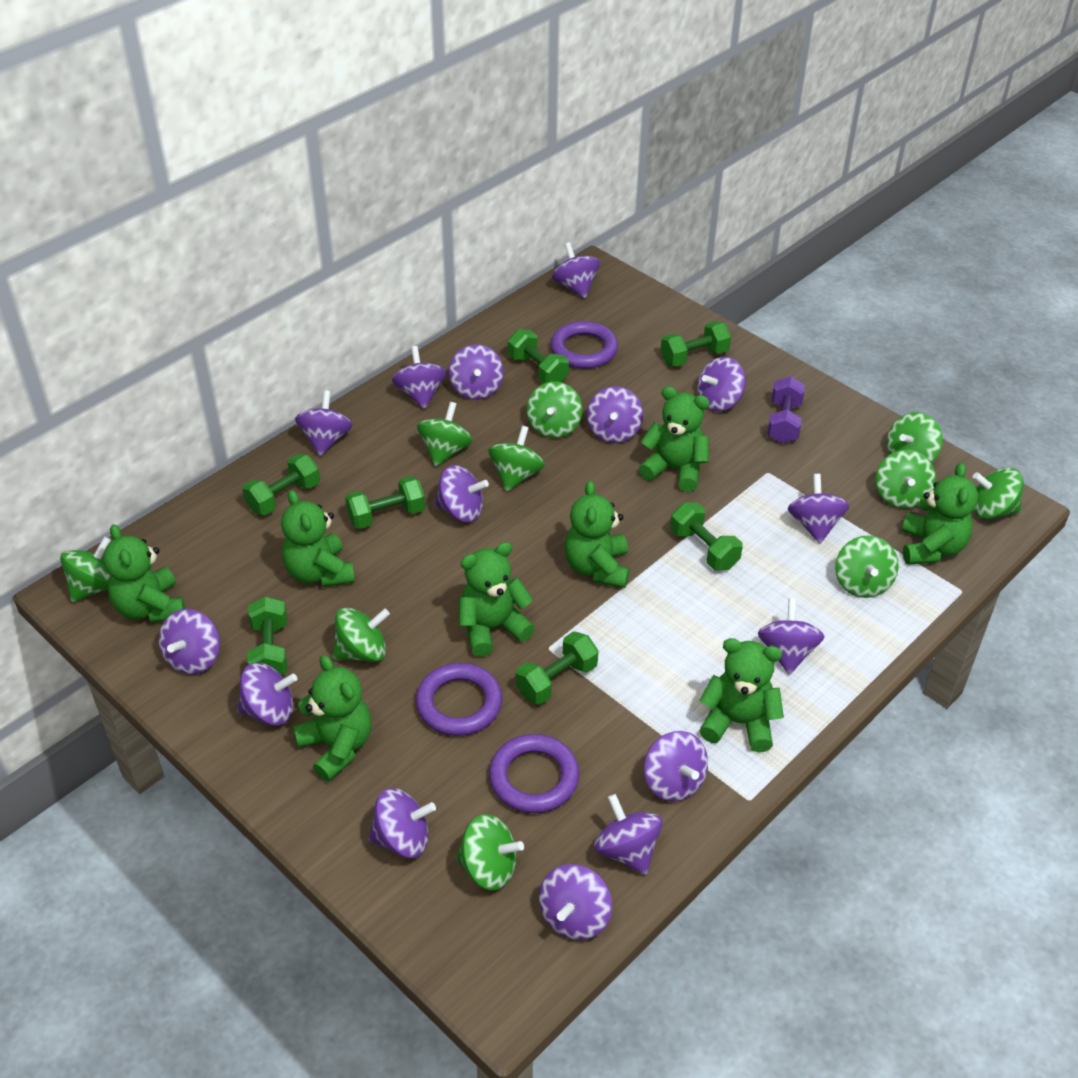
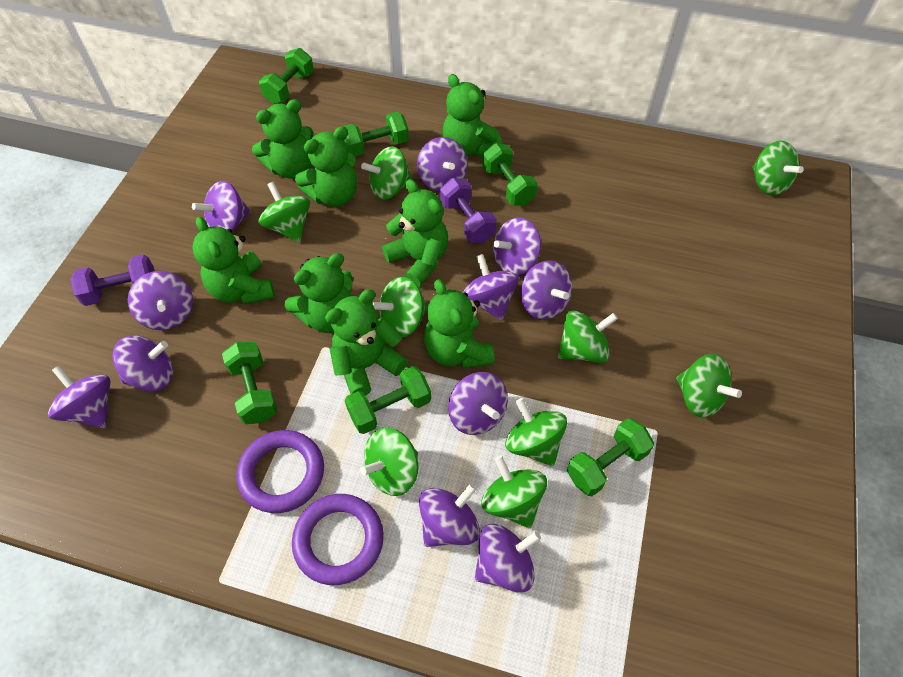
green dumbbell: 7 -> 6
green spinning top: 10 -> 9
purple dumbbell: 1 -> 2
purple ring: 3 -> 2
purple spinning top: 15 -> 11

